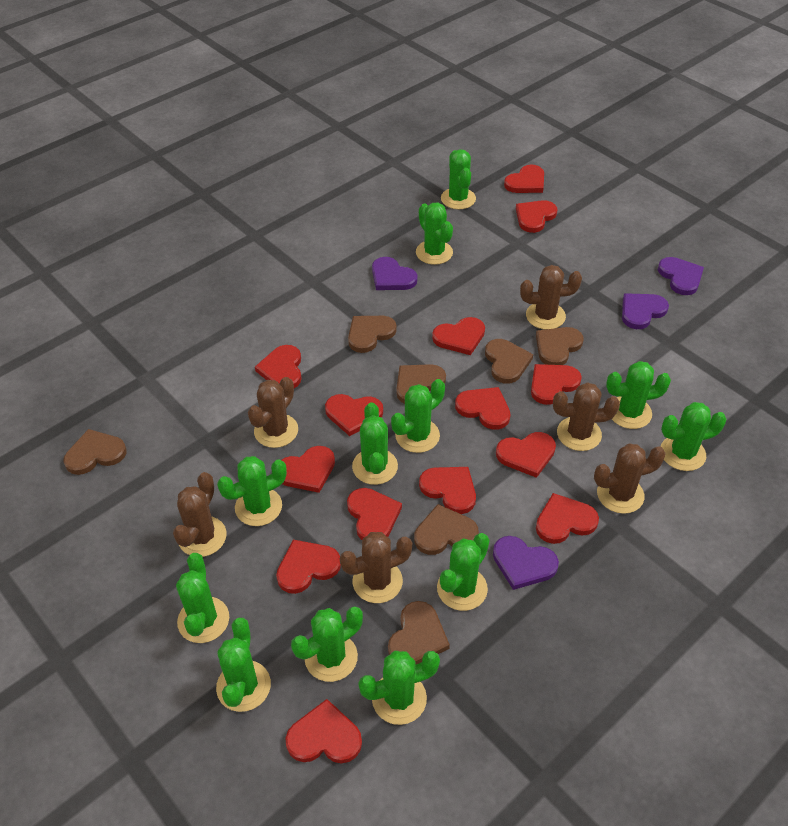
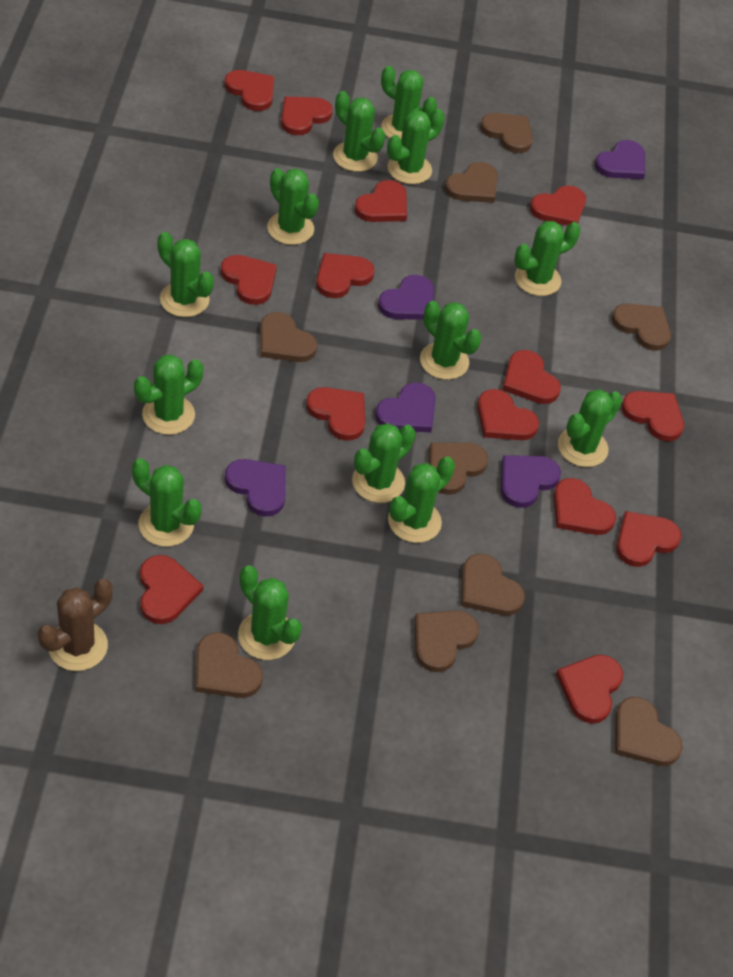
brown cactus: 6 -> 1
brown heart: 7 -> 9
green cactus: 12 -> 13
purple heart: 4 -> 5

